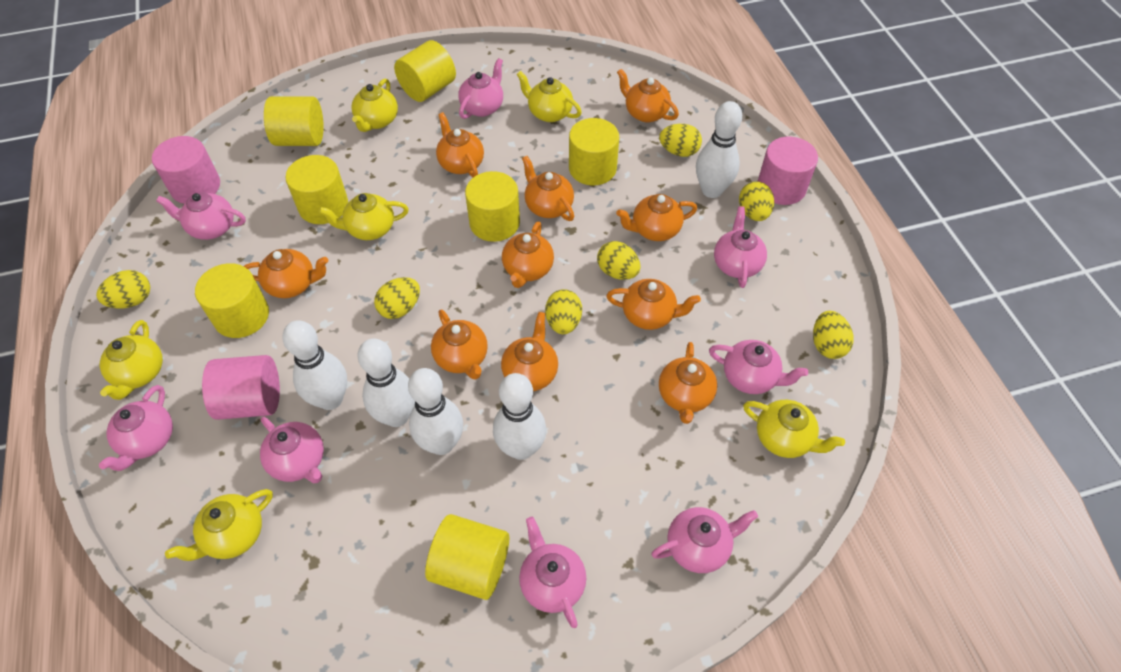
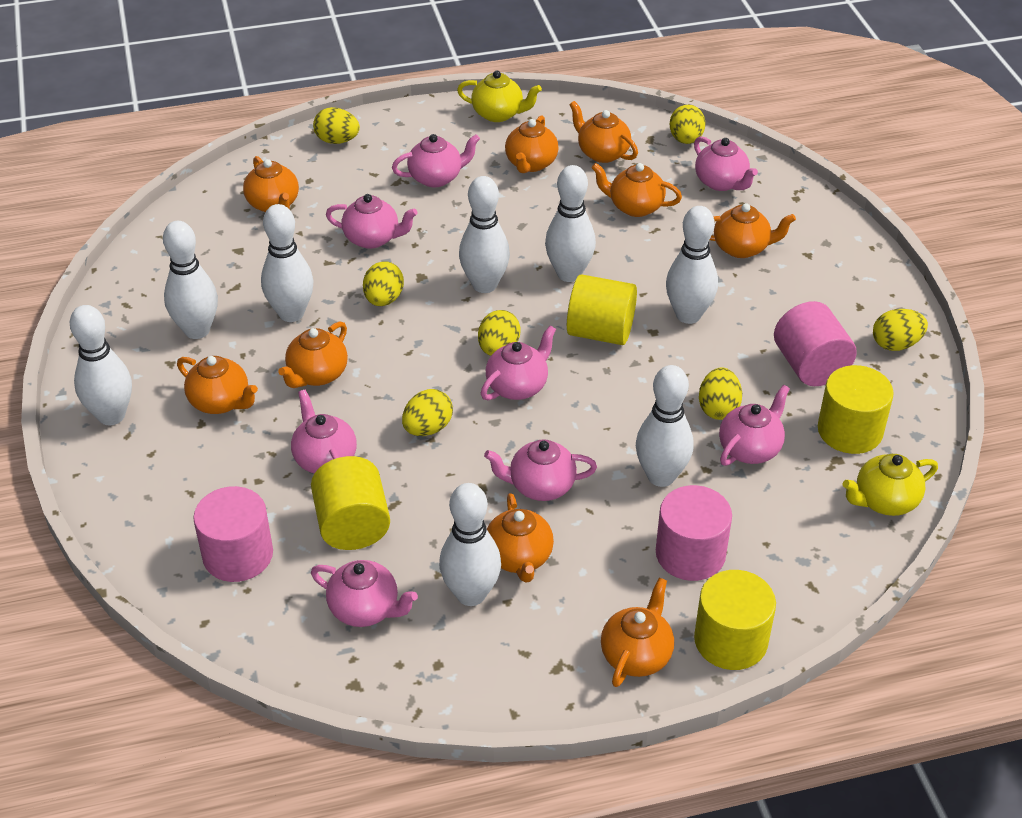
orange teapot: 10 -> 9
white bowling pin: 5 -> 8
yellow cylinder: 7 -> 4
yellow teapot: 6 -> 2

